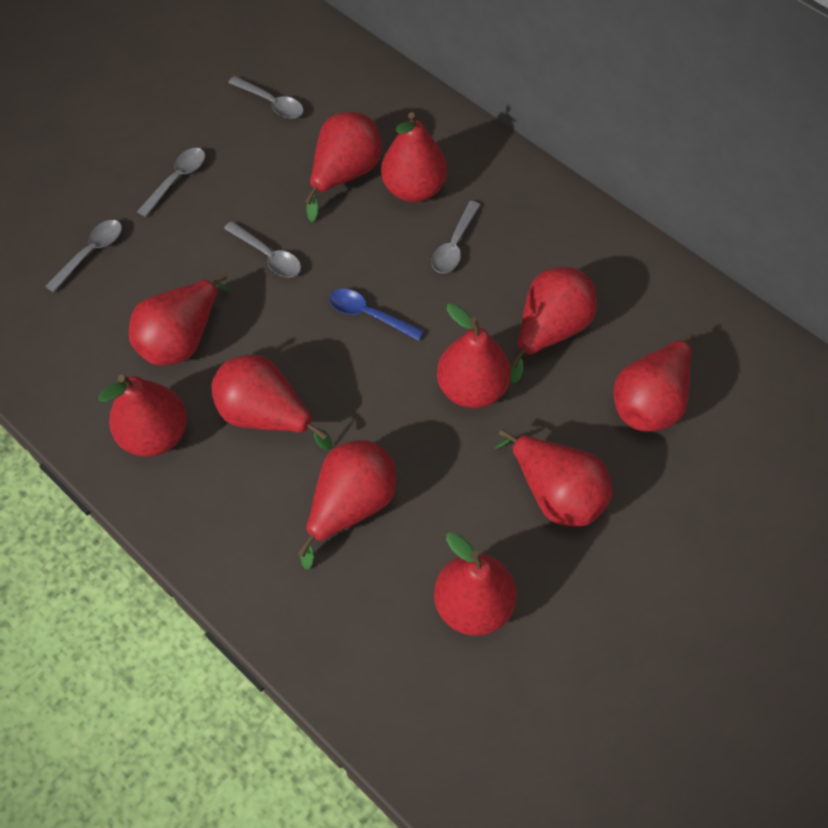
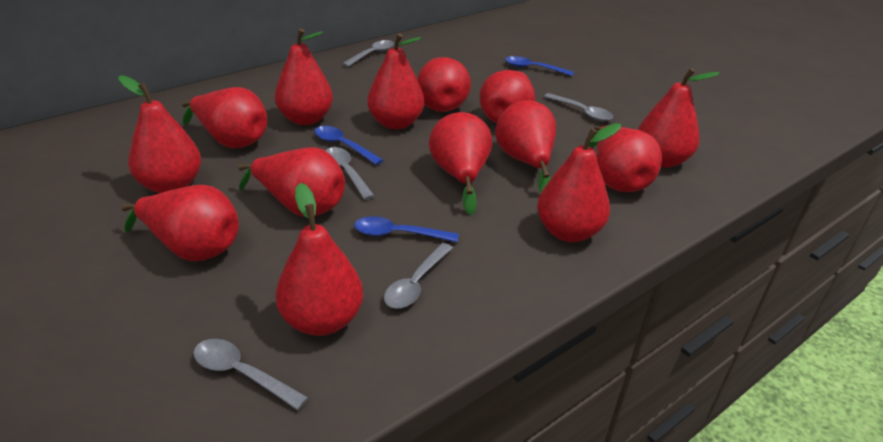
blue spoon: 1 -> 3
red pear: 11 -> 14

